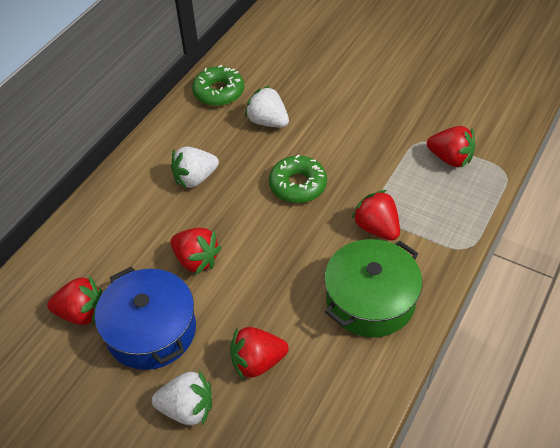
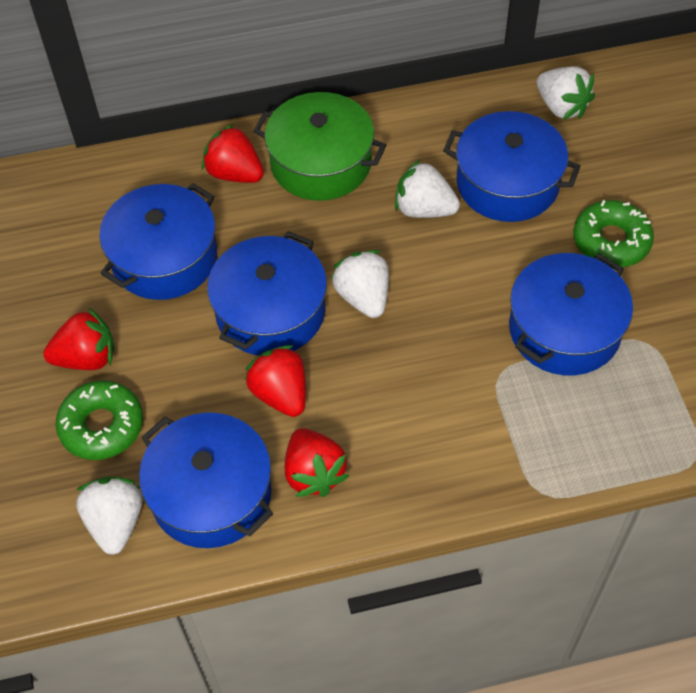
blue pot: 1 -> 5
red strawberry: 5 -> 4
white strawberry: 3 -> 4

